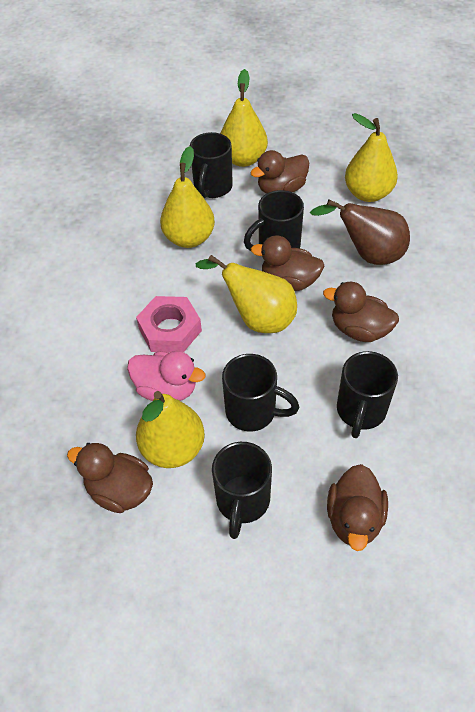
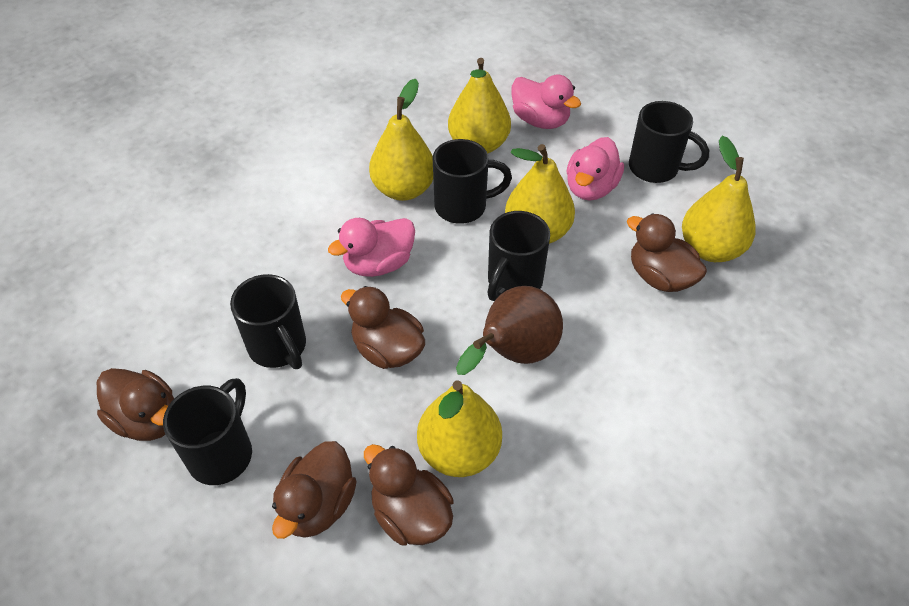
pink duck: 1 -> 3
pink nut: 1 -> 0

